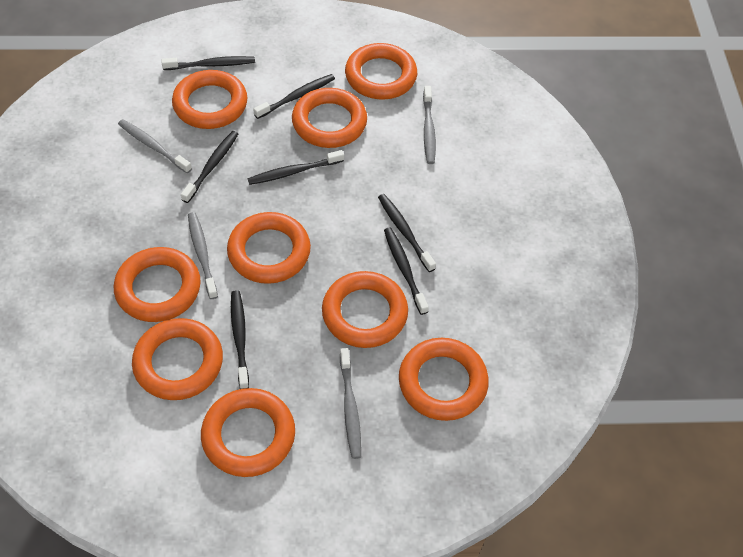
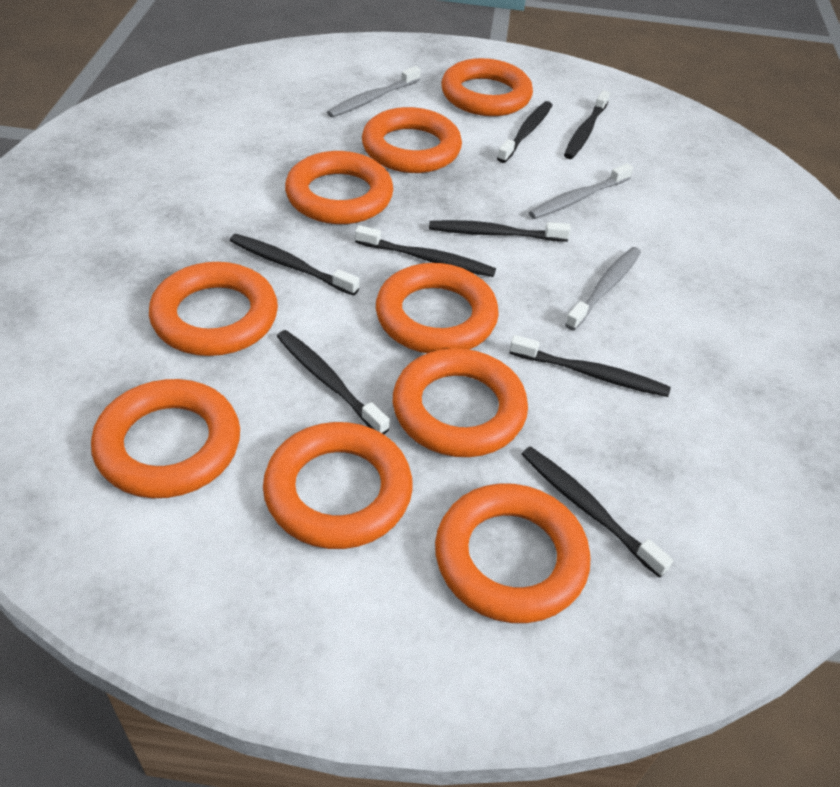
black toothbrush: 7 -> 8
grey toothbrush: 4 -> 3

